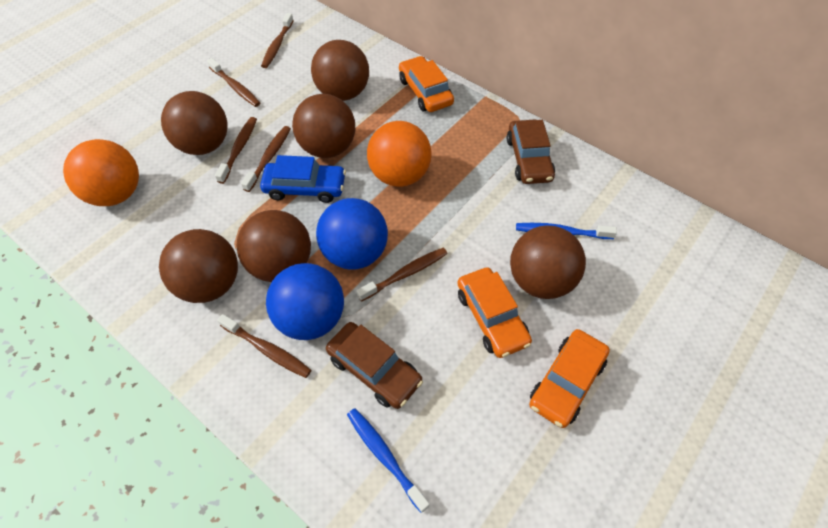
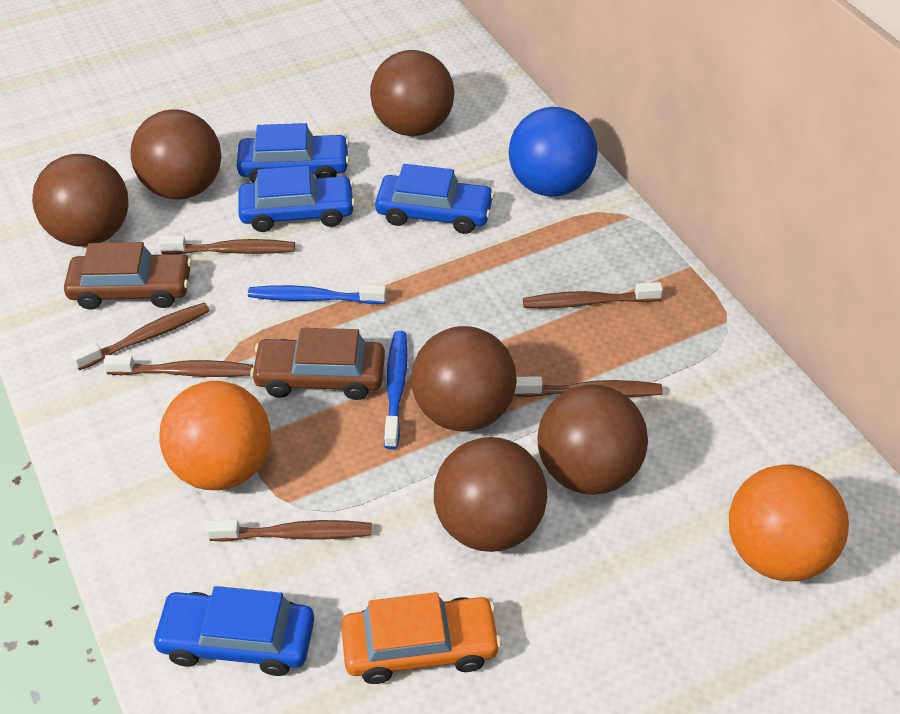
blue ball: 2 -> 1
blue car: 1 -> 4
orange car: 3 -> 1

